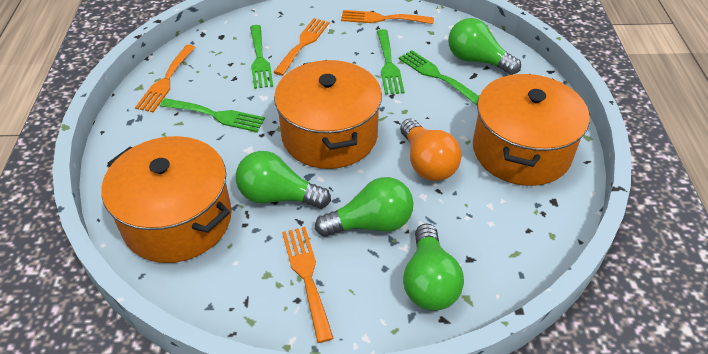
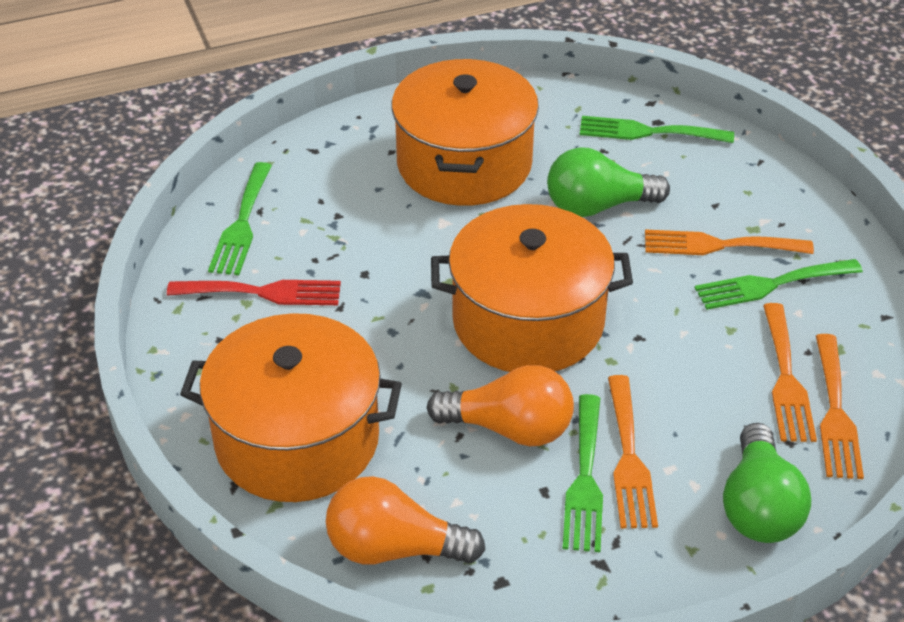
green light bulb: 4 -> 2
orange light bulb: 1 -> 2
red fork: 0 -> 1

